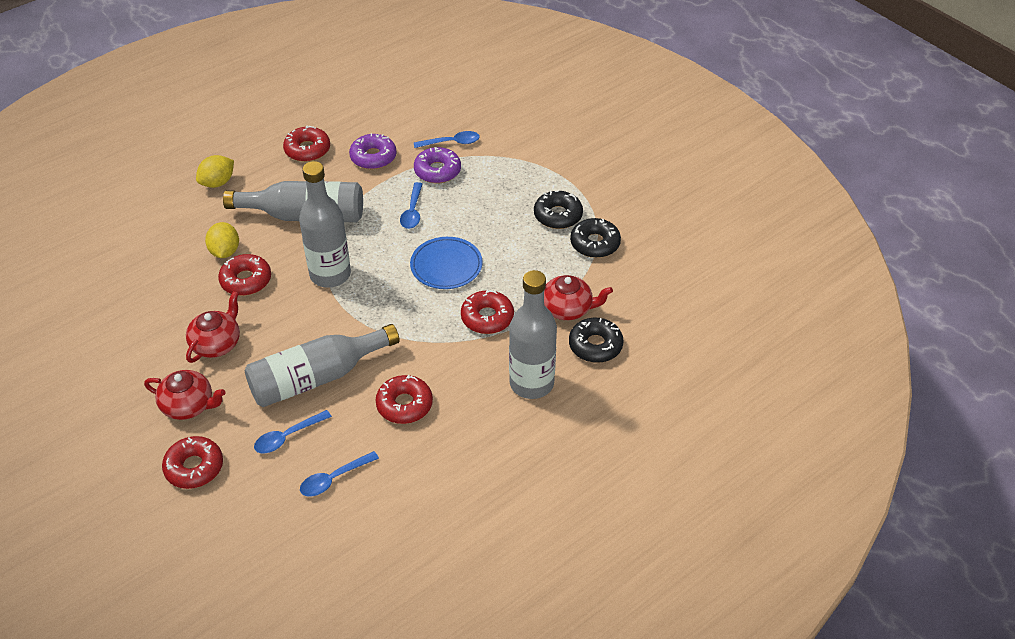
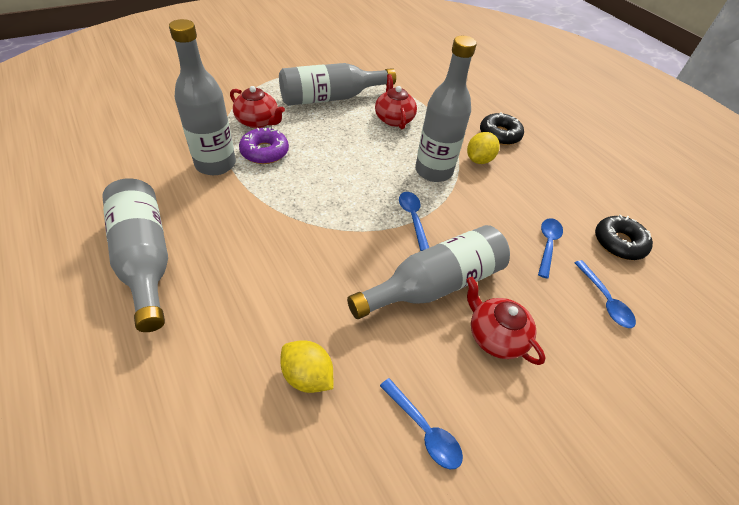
black donut: 3 -> 2
blue plate: 1 -> 0
grey bottle: 4 -> 5
purple donut: 2 -> 1
red donut: 5 -> 0

